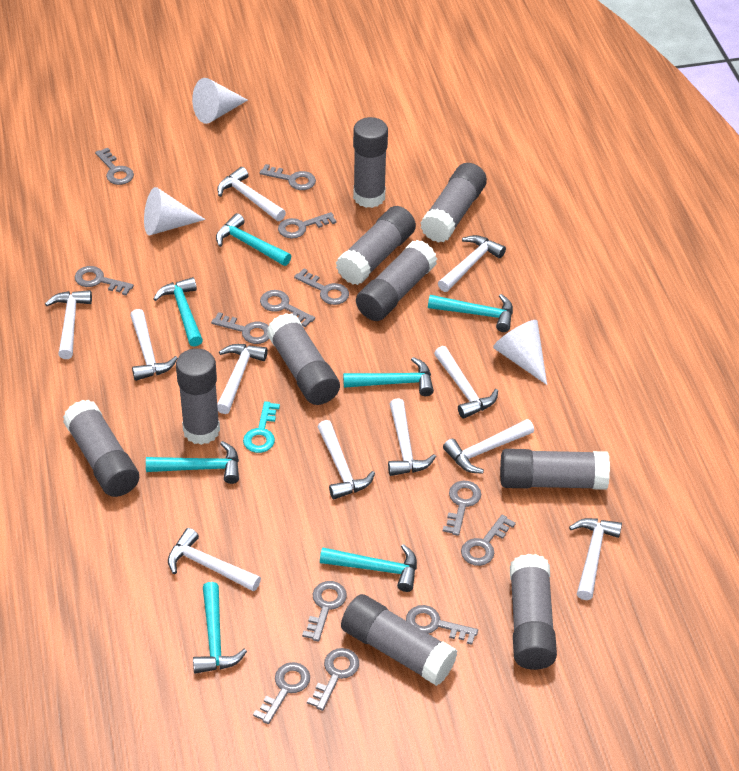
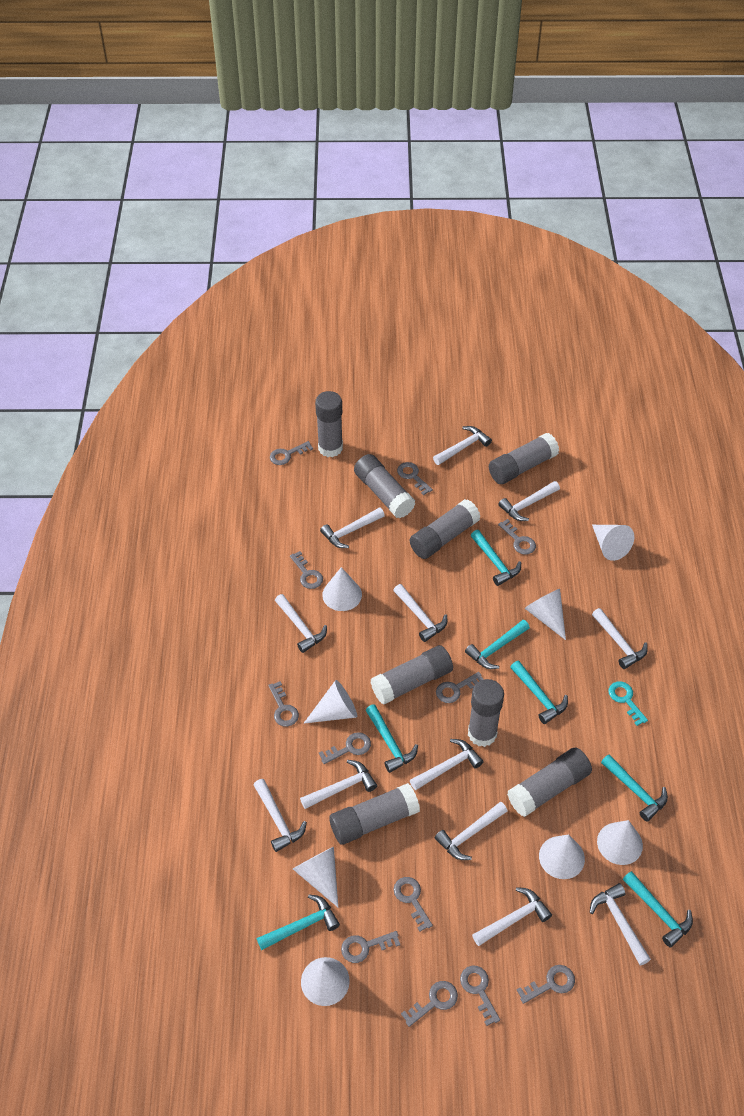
grey glue stick: 10 -> 8
grey key: 13 -> 12
white cone: 3 -> 8
white hammer: 11 -> 12

